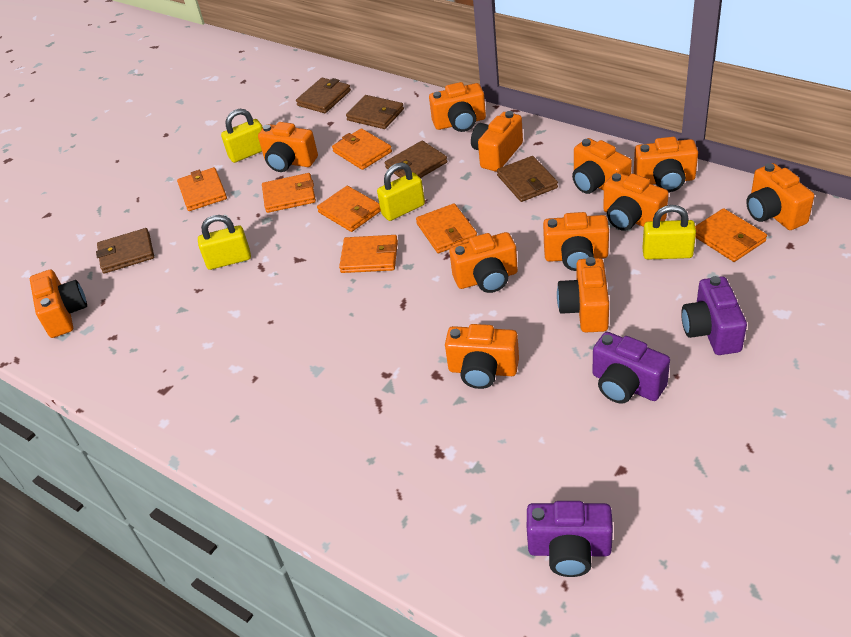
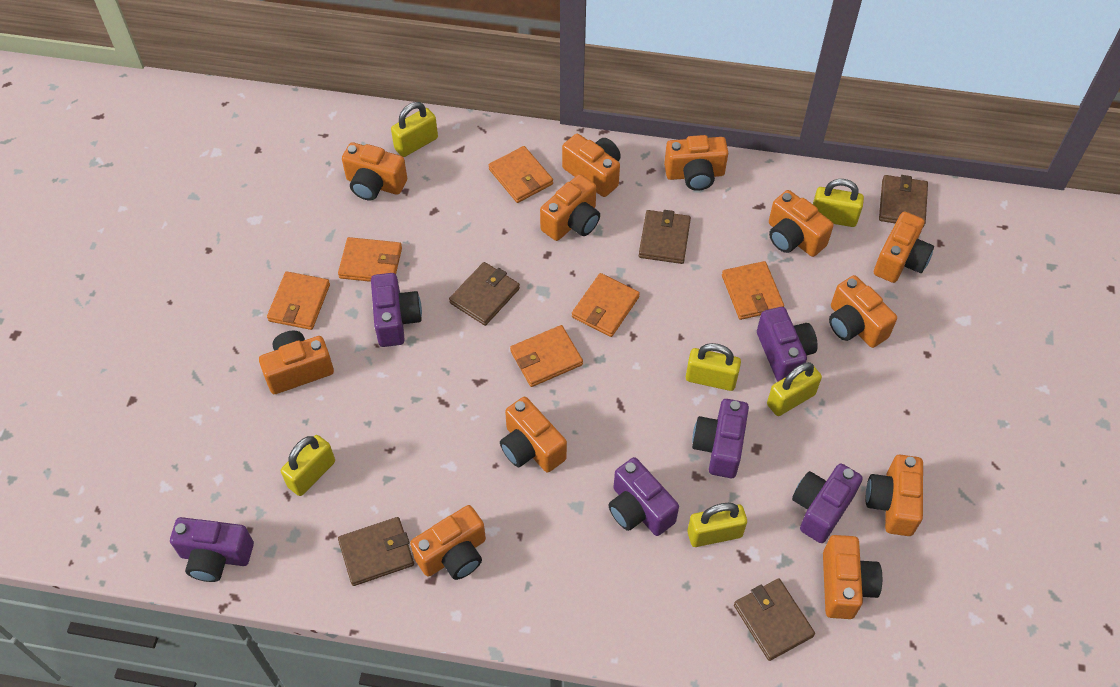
orange wallet: 7 -> 6
purple camera: 3 -> 6
yellow padlock: 4 -> 6

